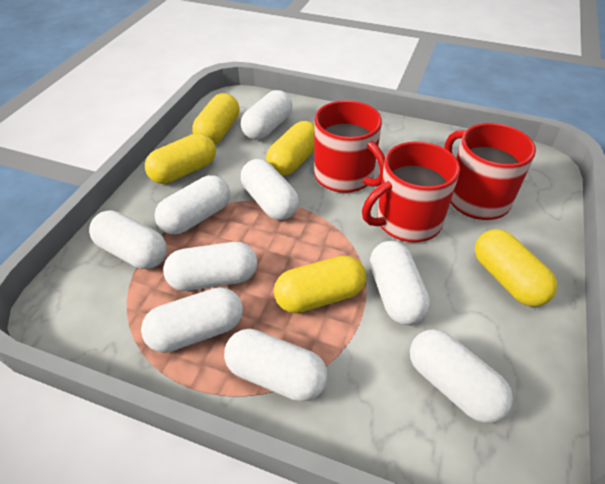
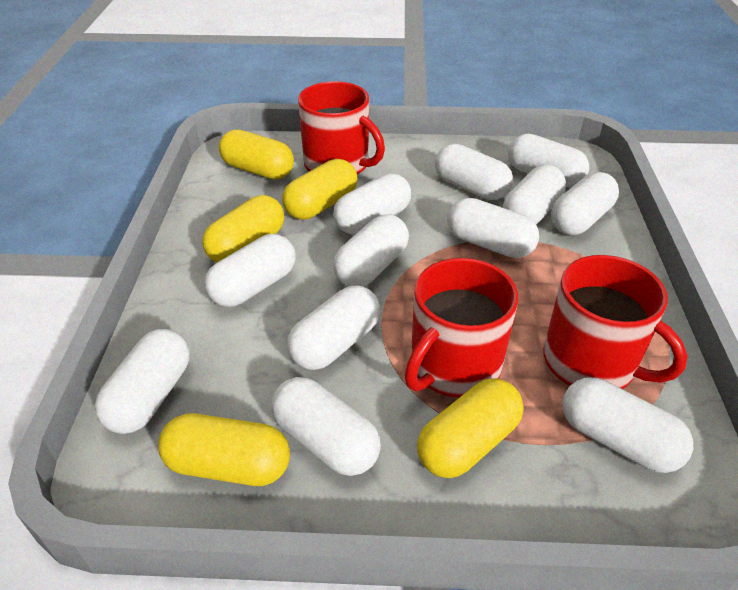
white capsule: 9 -> 12

